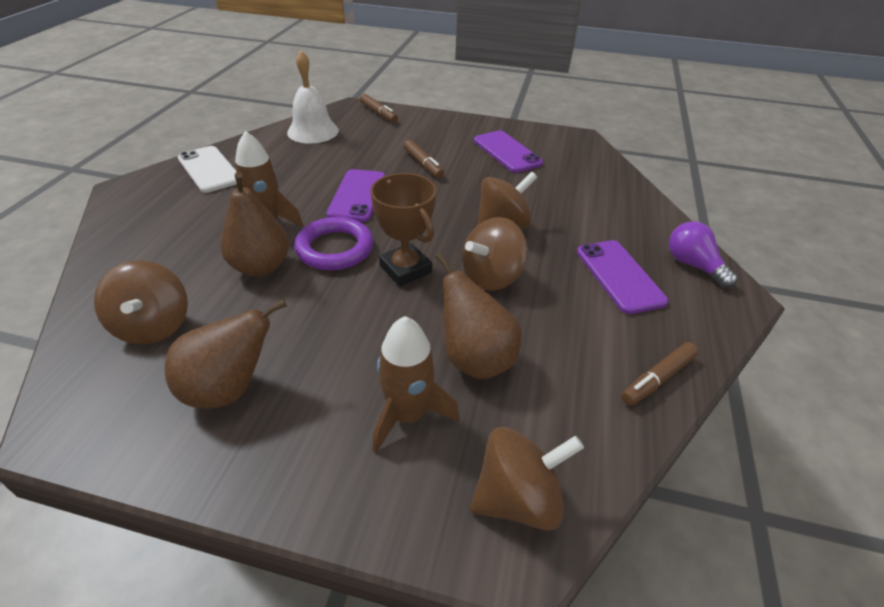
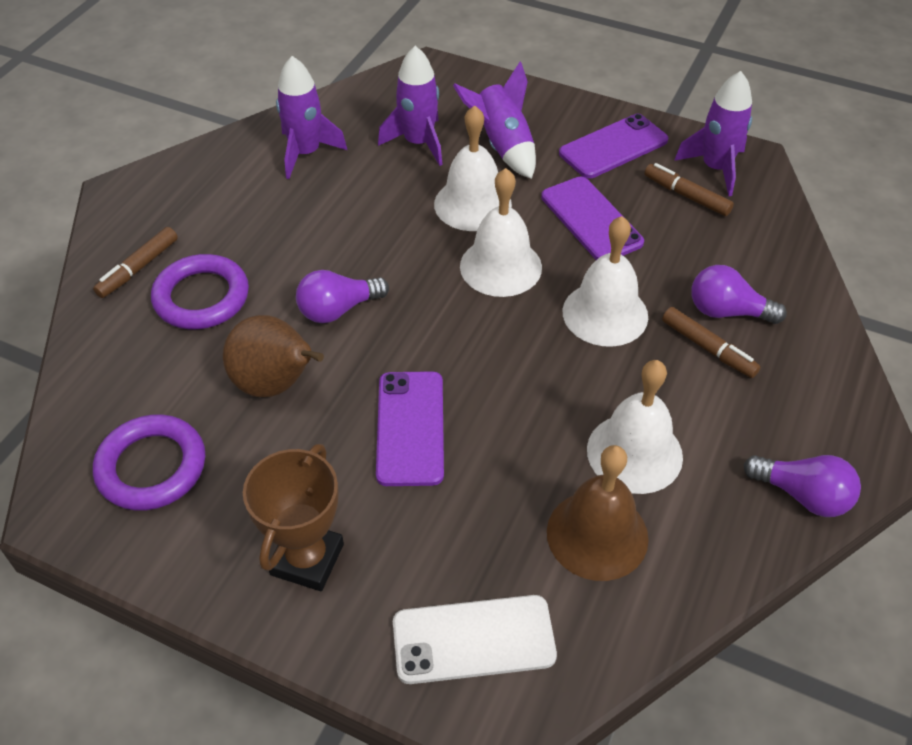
brown bell: 0 -> 1
brown pear: 3 -> 1
brown rocket: 2 -> 0
brown spinning top: 4 -> 0
purple light bulb: 1 -> 3
purple ring: 1 -> 2
purple rocket: 0 -> 4
white bell: 1 -> 4

